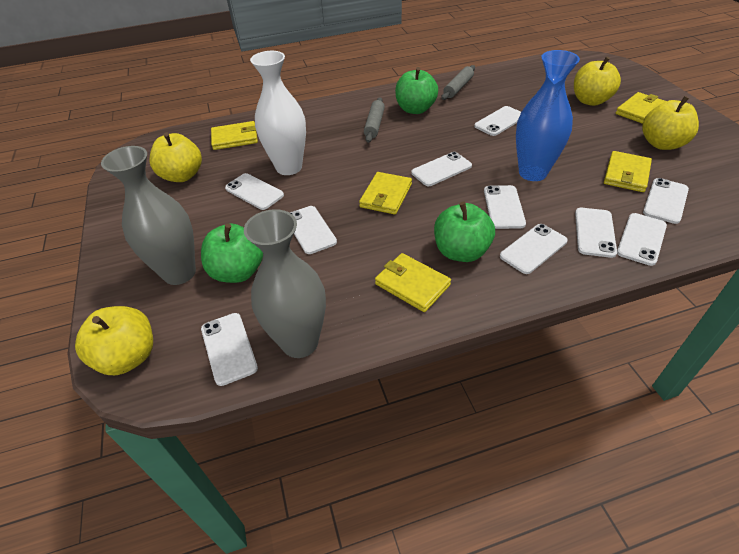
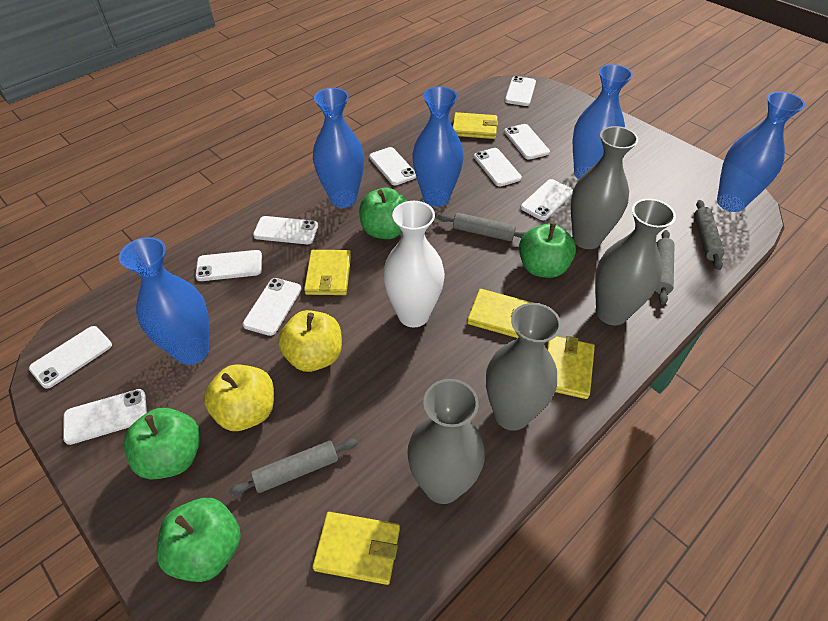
blue vase: 1 -> 5
green apple: 3 -> 4
grey rolling pin: 2 -> 4
grey vase: 2 -> 4
yellow apple: 4 -> 2

